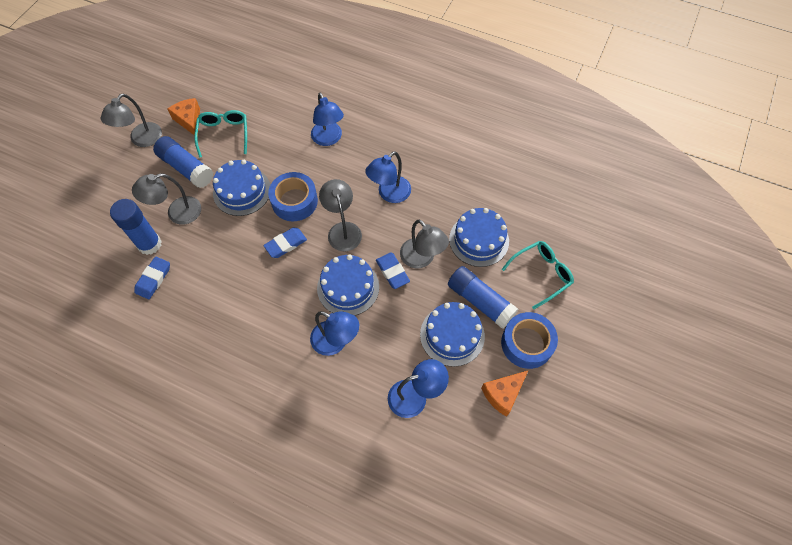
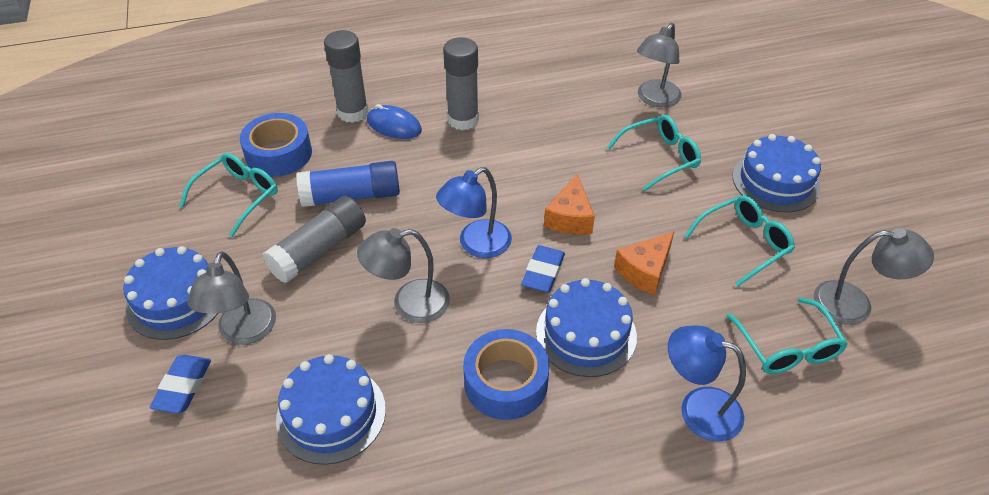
blue eraser: 3 -> 2
blue glue stick: 3 -> 1
blue lamp: 4 -> 2
blue mouse: 0 -> 1
grey glue stick: 0 -> 3
turquoise glasses: 2 -> 4

